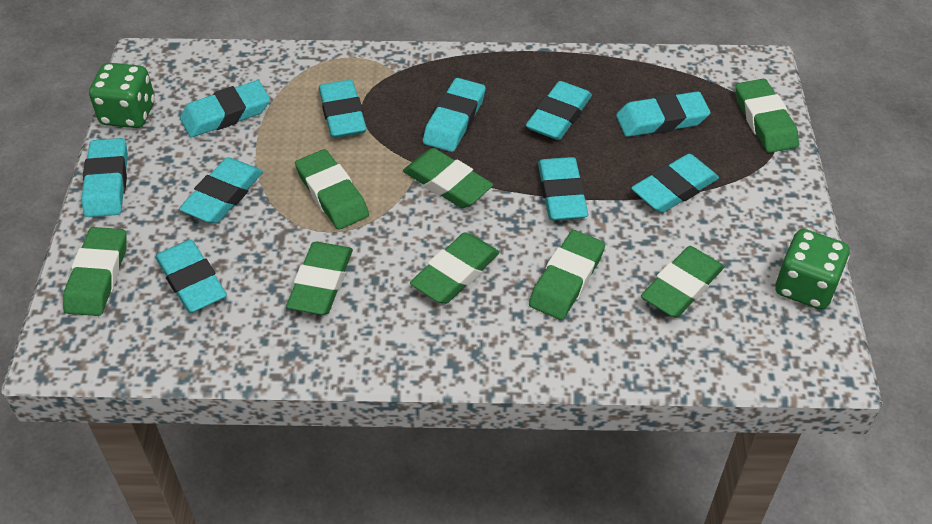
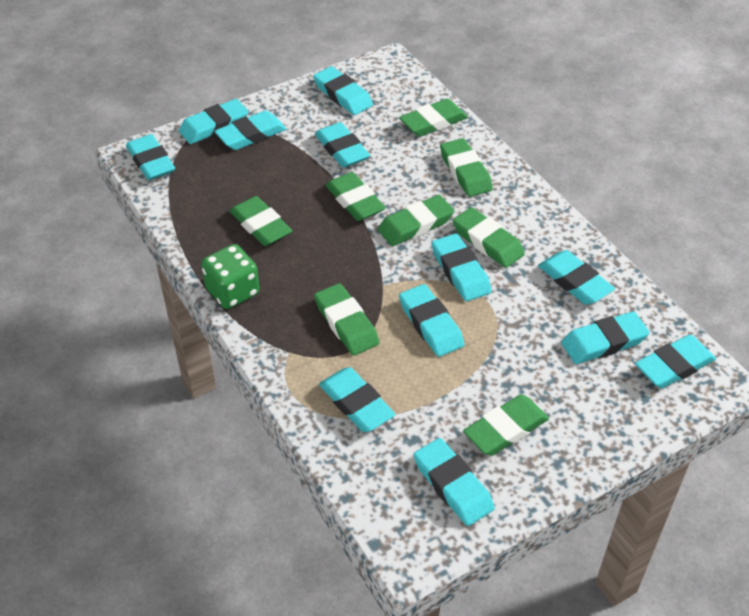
green dice: 2 -> 1
turquoise eraser: 10 -> 12

